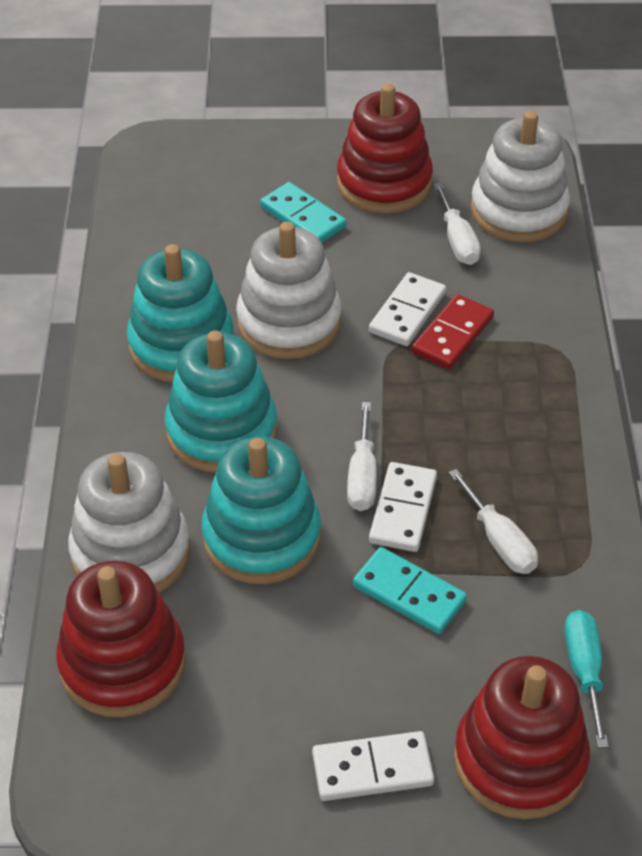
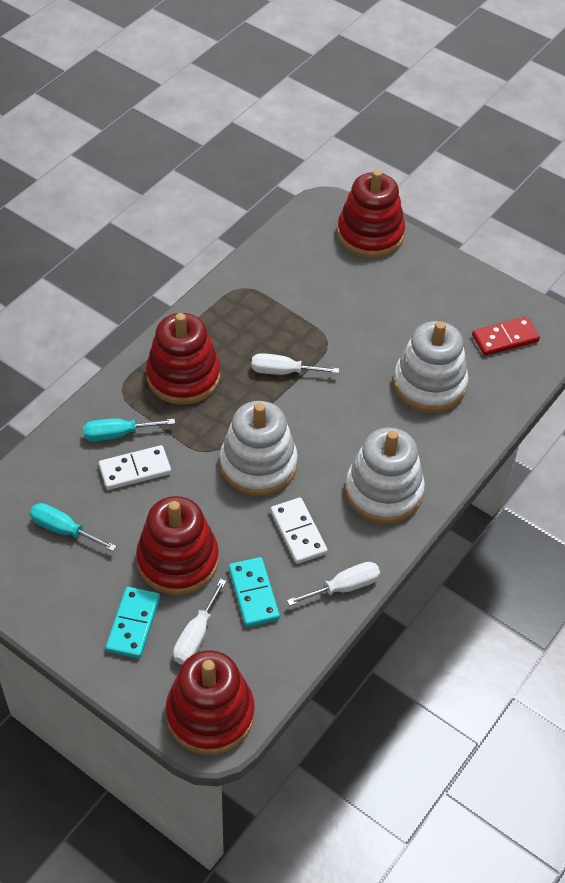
red stacking toy: 3 -> 4
turquoise screwdriver: 1 -> 2
turquoise stacking toy: 3 -> 0
white domino: 3 -> 2

